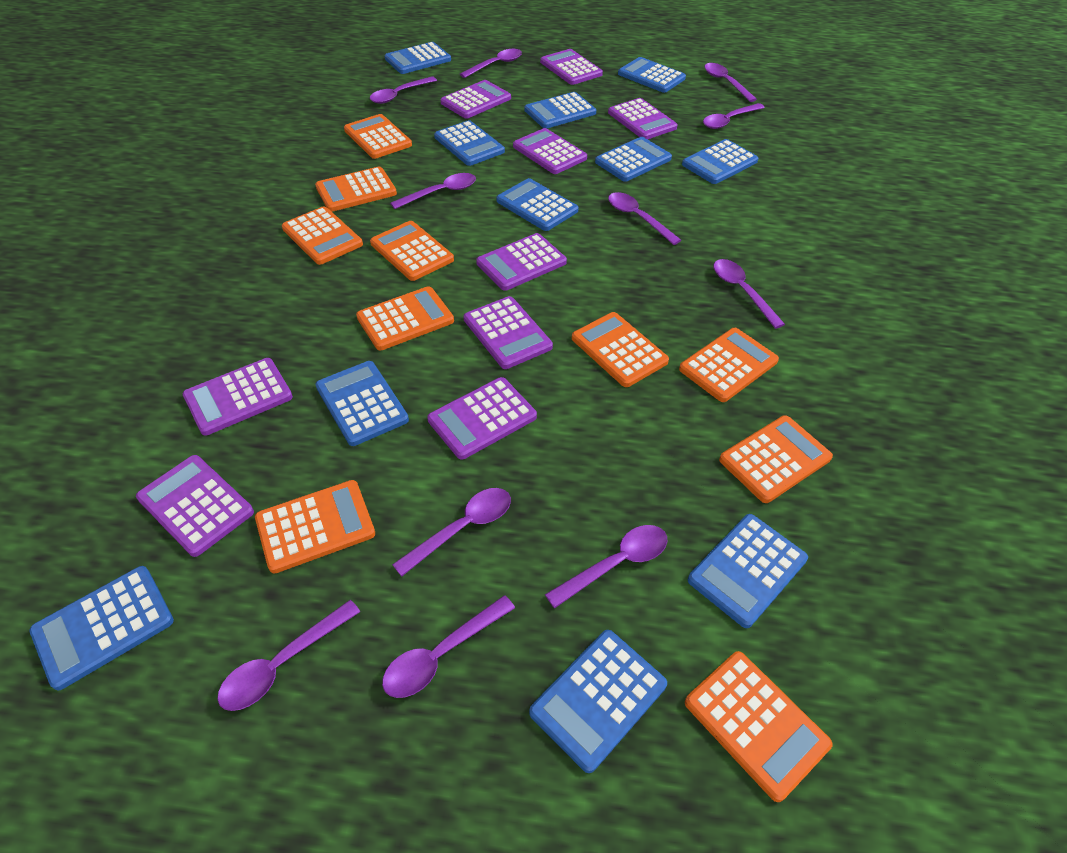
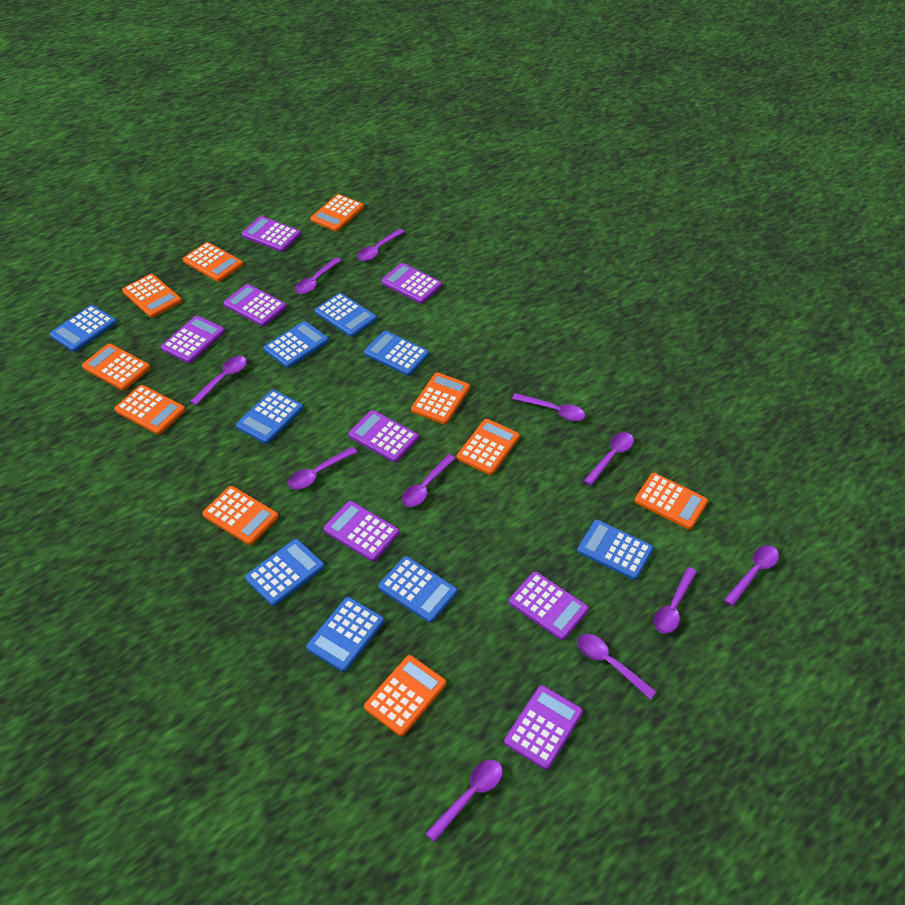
blue calculator: 11 -> 9
purple calculator: 9 -> 8

